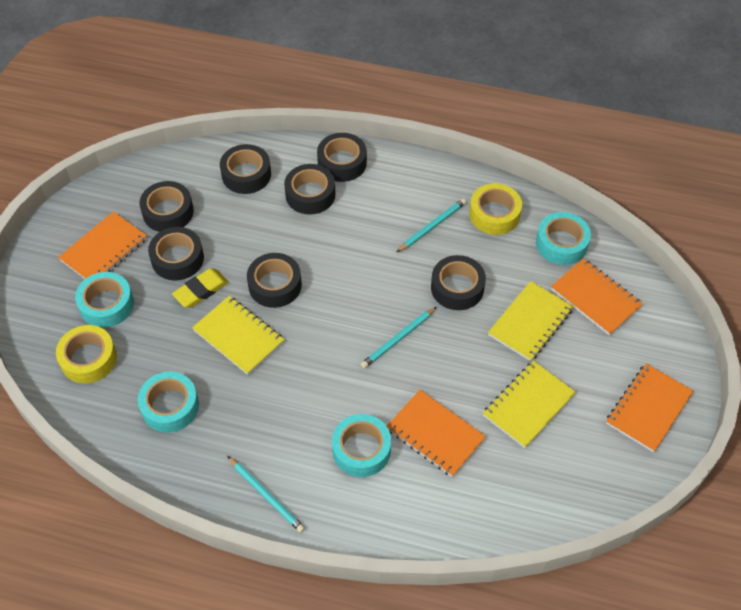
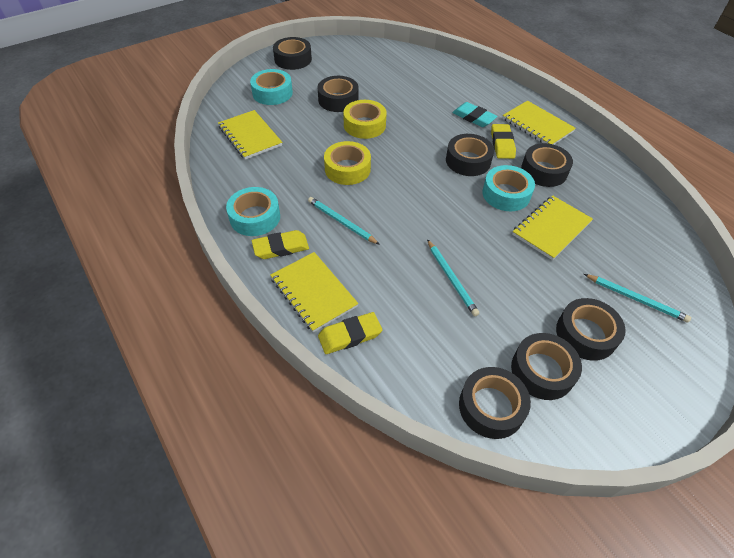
orange notebook: 4 -> 0
turquoise eraser: 0 -> 1
turquoise tape: 4 -> 3
yellow eraser: 1 -> 3
yellow notebook: 3 -> 4

